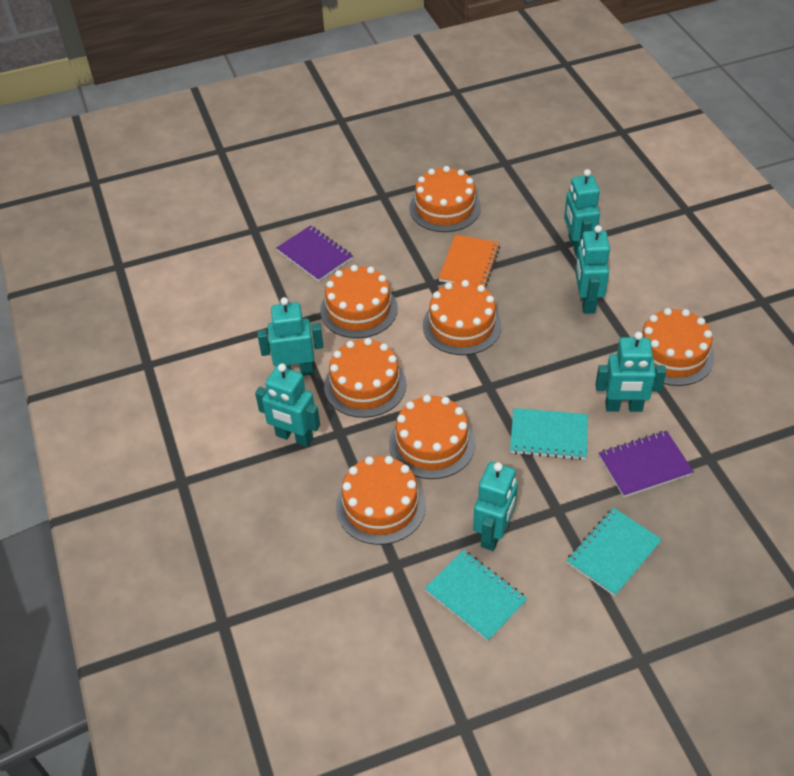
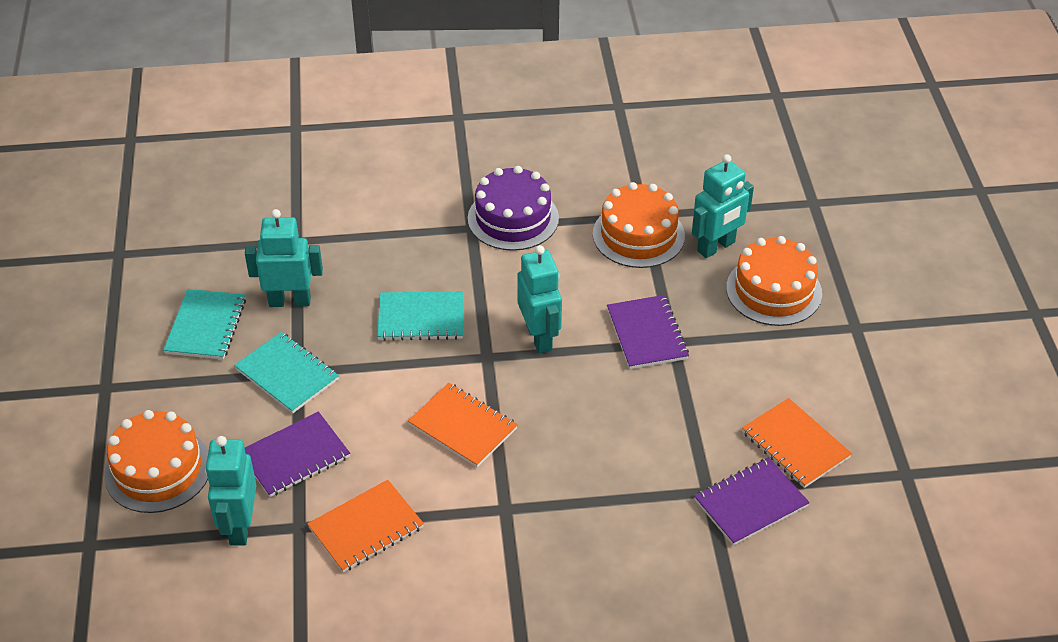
orange cake: 7 -> 3
orange notebook: 1 -> 3
purple cake: 0 -> 1
purple notebook: 2 -> 3
turquoise robot: 6 -> 4

